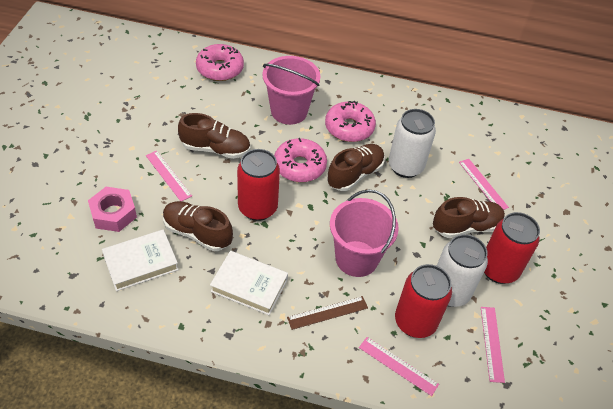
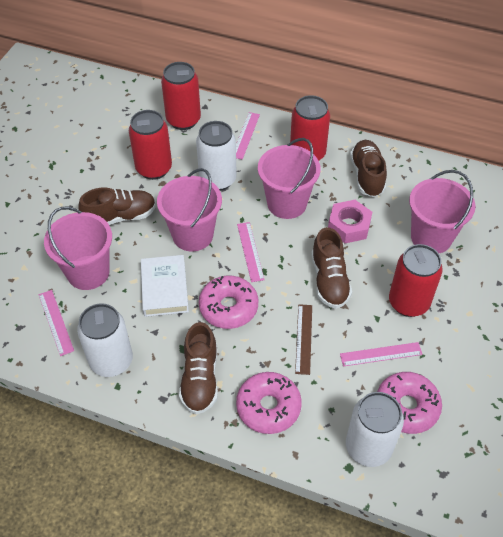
pink bucket: 2 -> 4
red can: 3 -> 4
white book: 2 -> 1
white can: 2 -> 3

